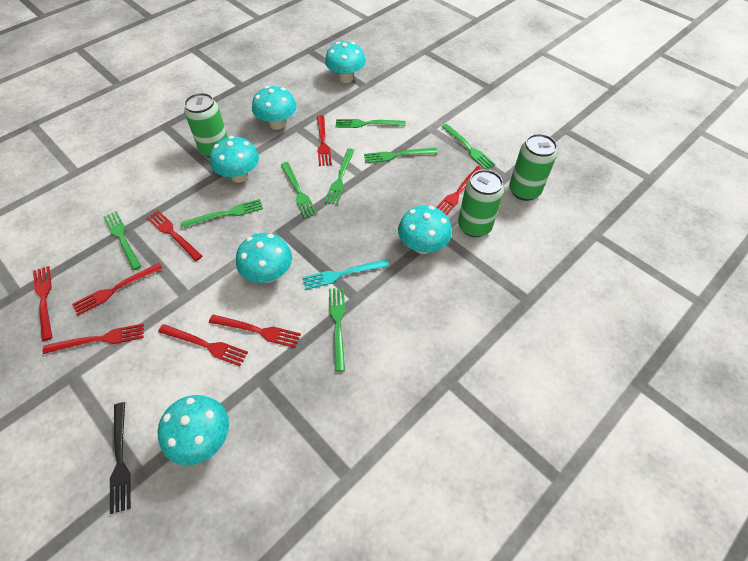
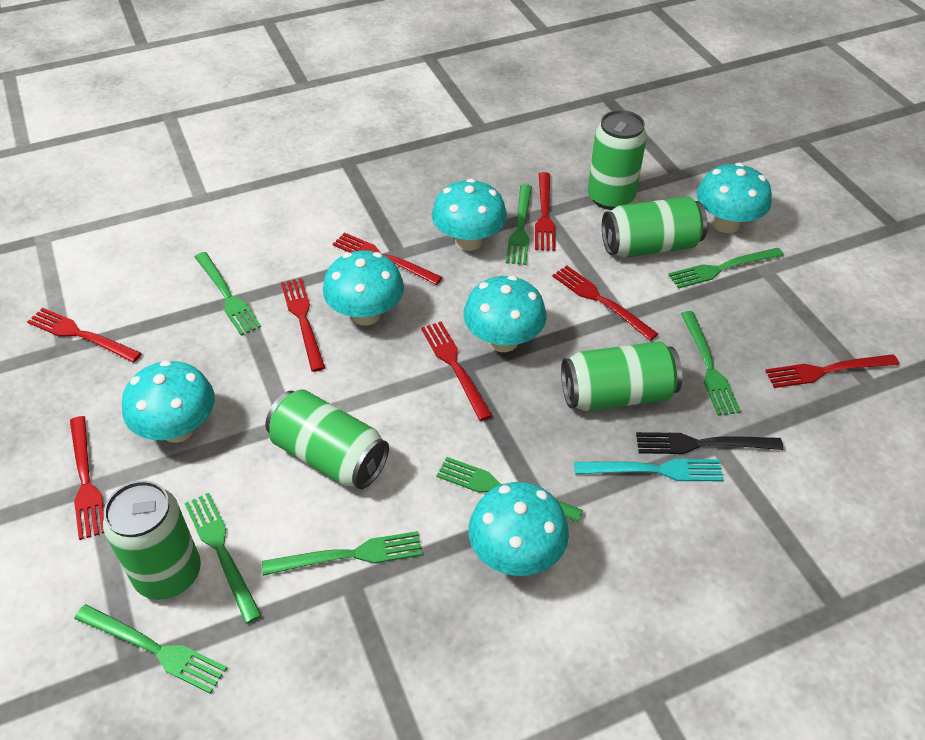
green can: 3 -> 5

